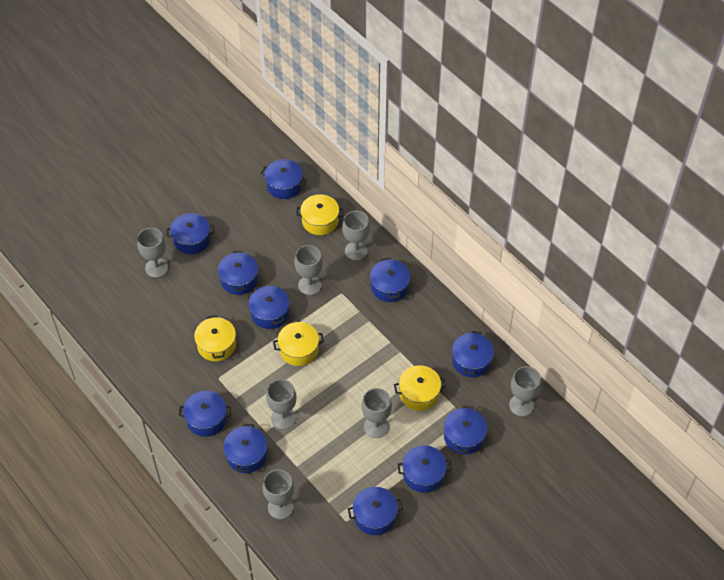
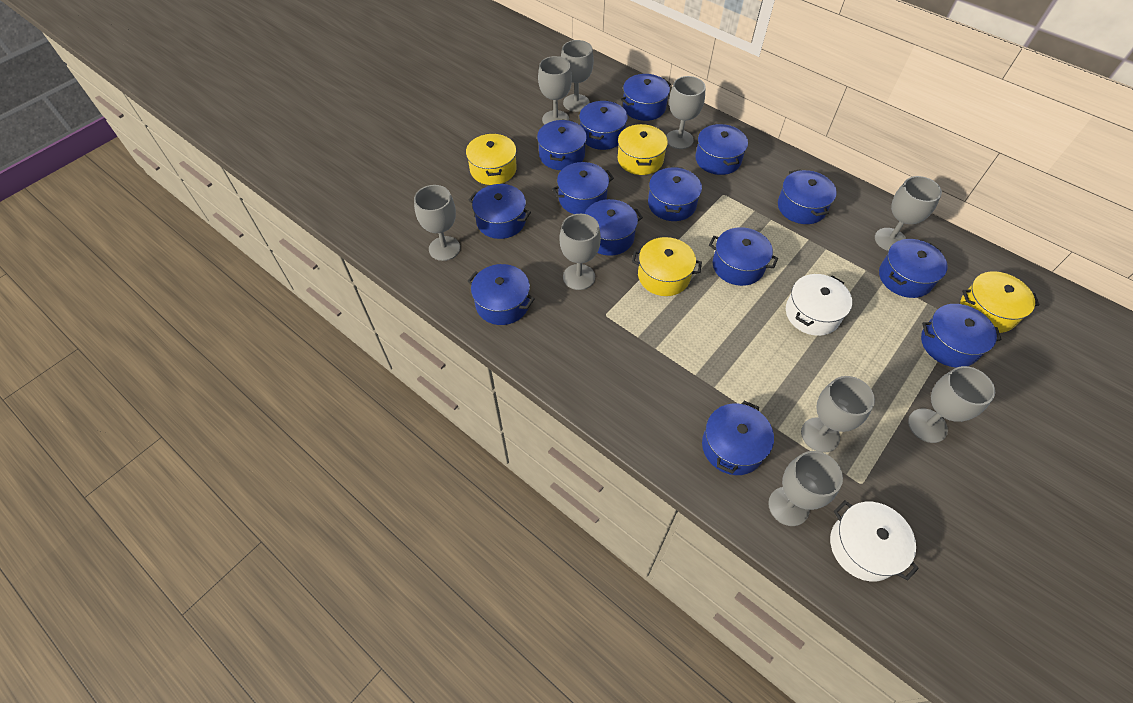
blue pot: 11 -> 14
grey goblet: 7 -> 9
white pot: 0 -> 2

